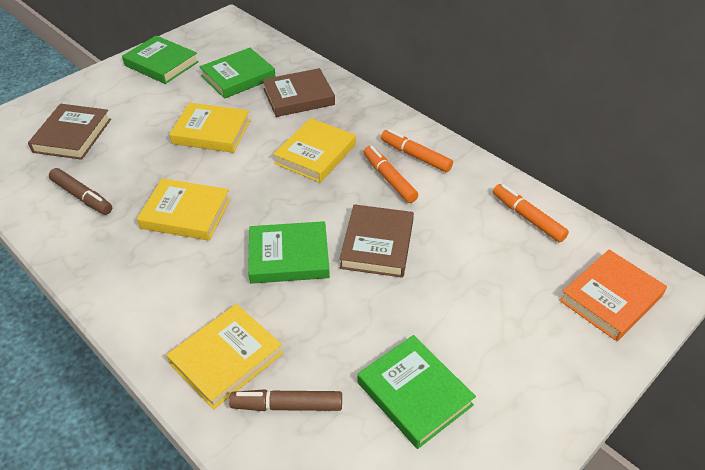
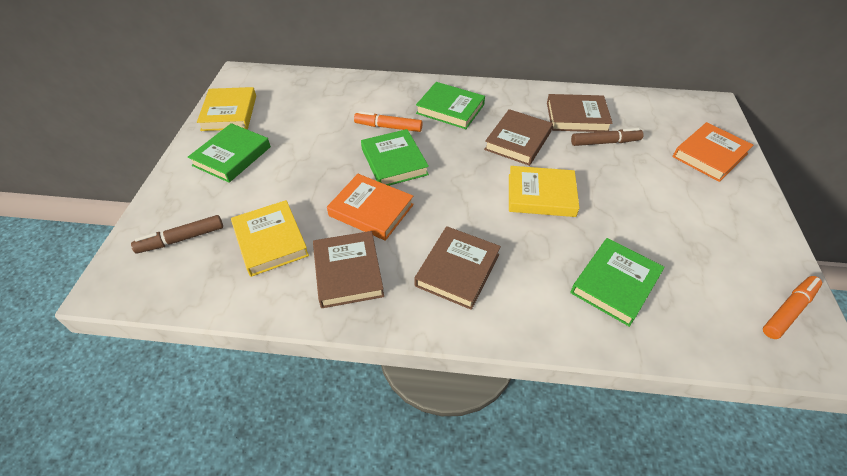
brown book: 3 -> 4
orange book: 1 -> 2
orange marker: 3 -> 2
yellow book: 4 -> 3

